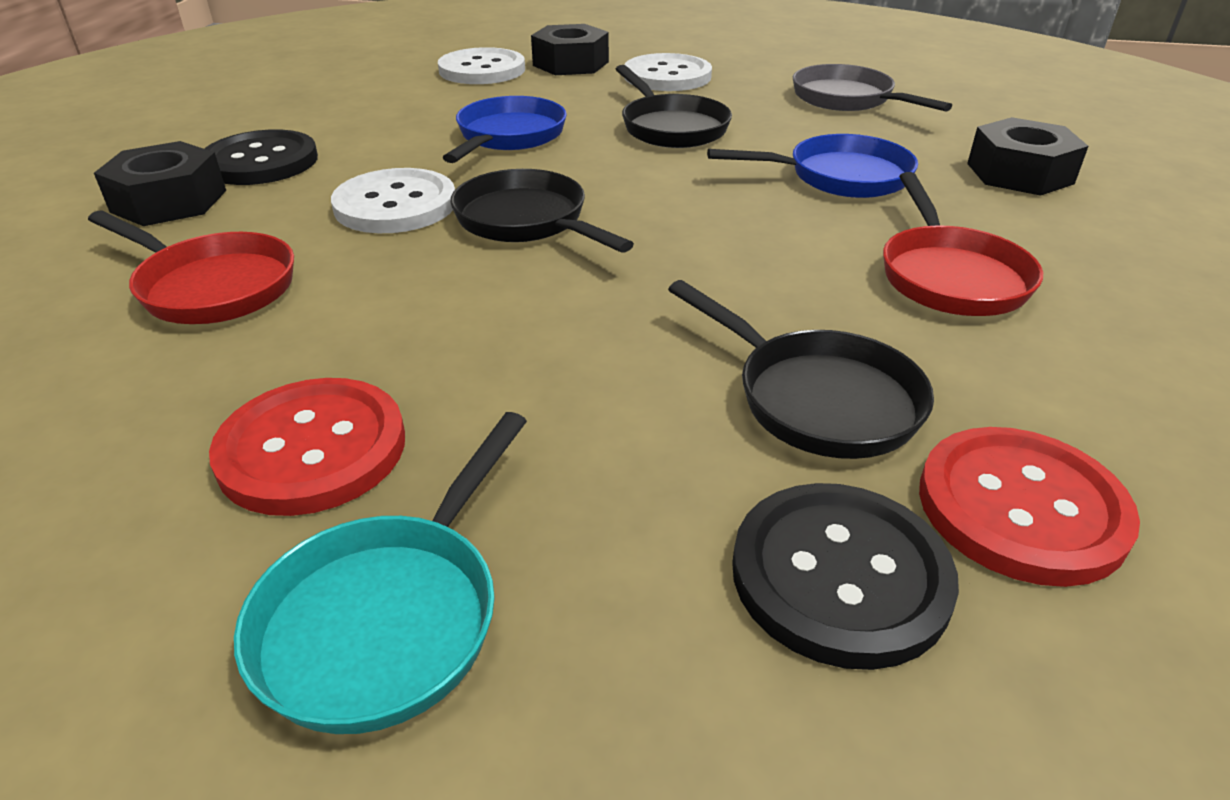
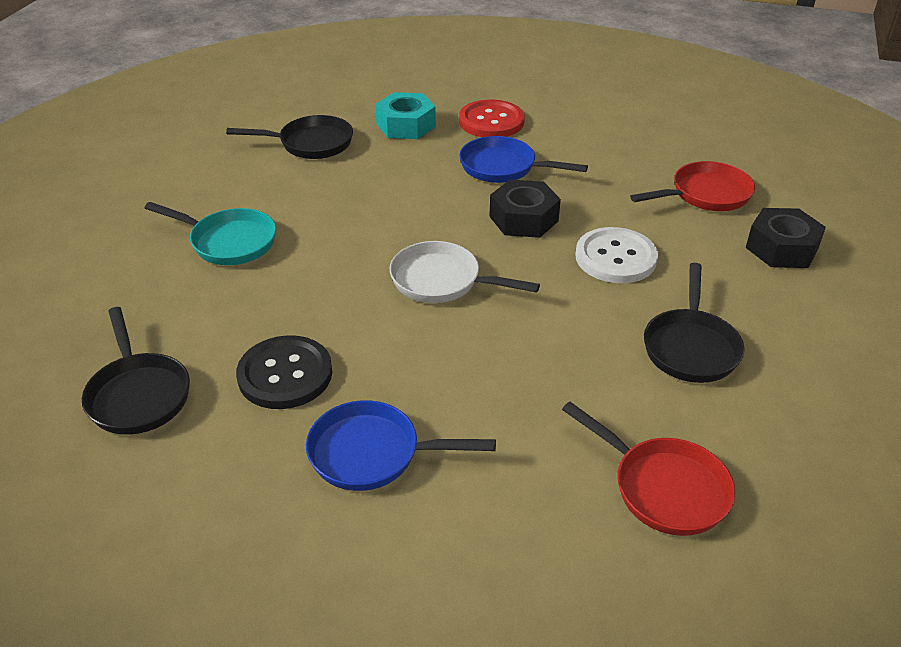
black button: 2 -> 1
black nut: 3 -> 2
grey pan: 1 -> 0
red button: 2 -> 1
turquoise nut: 0 -> 1
white button: 3 -> 1
white pan: 0 -> 1

